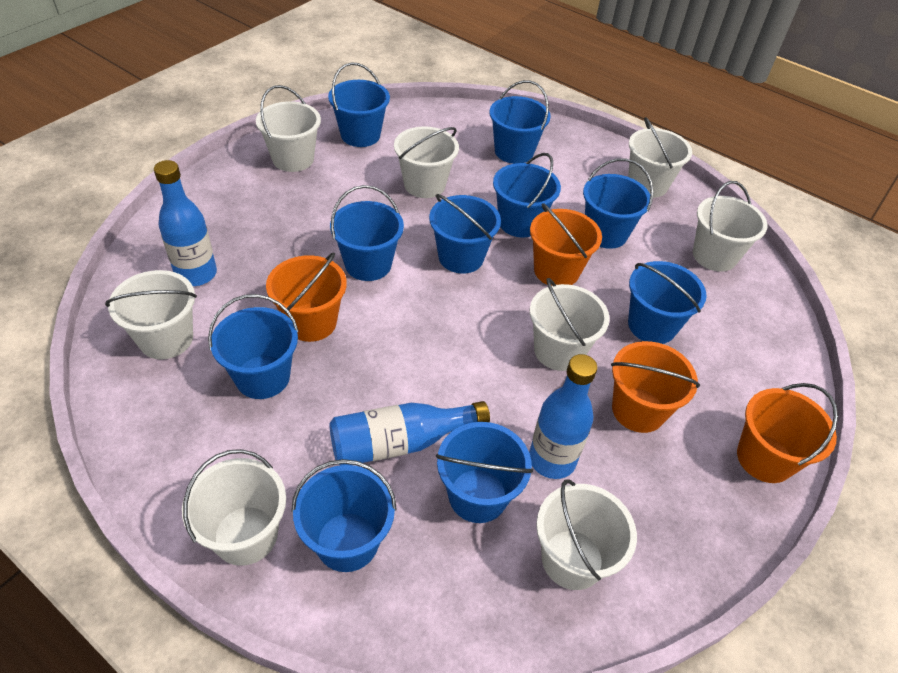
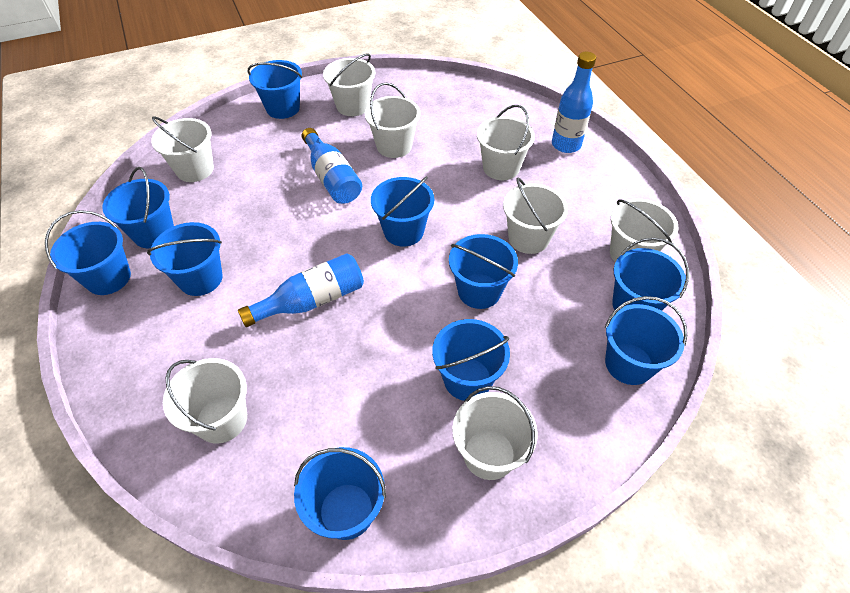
orange bucket: 4 -> 0

